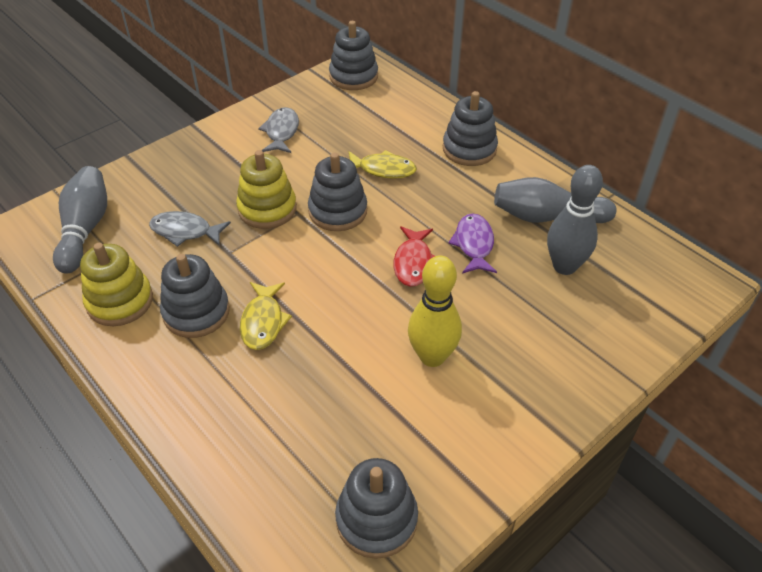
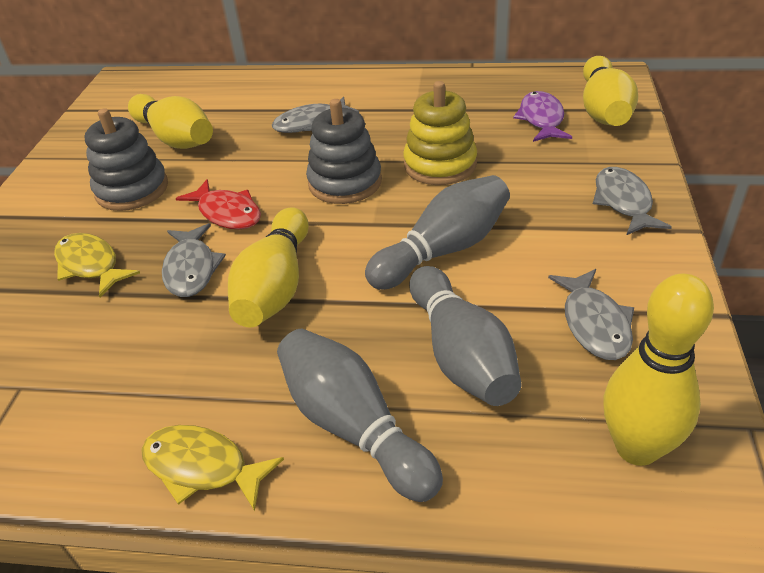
grey fish: 2 -> 4
grey stacking toy: 5 -> 2
yellow bowling pin: 1 -> 4
yellow stacking toy: 2 -> 1

